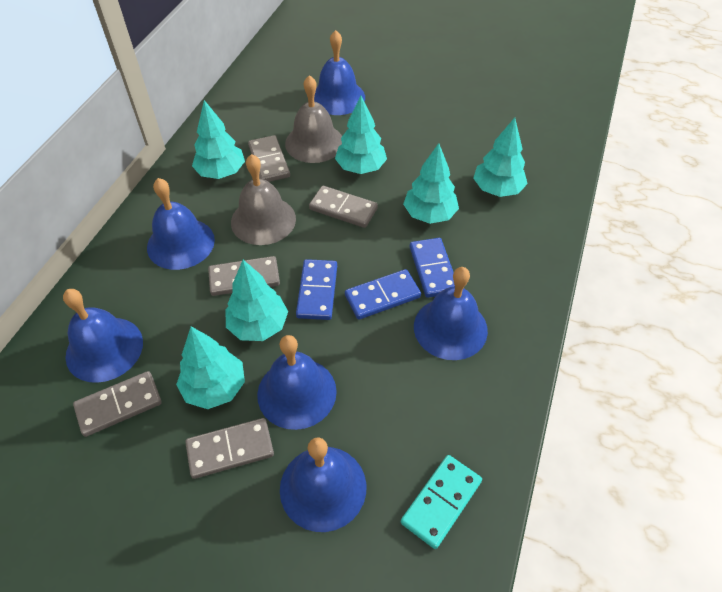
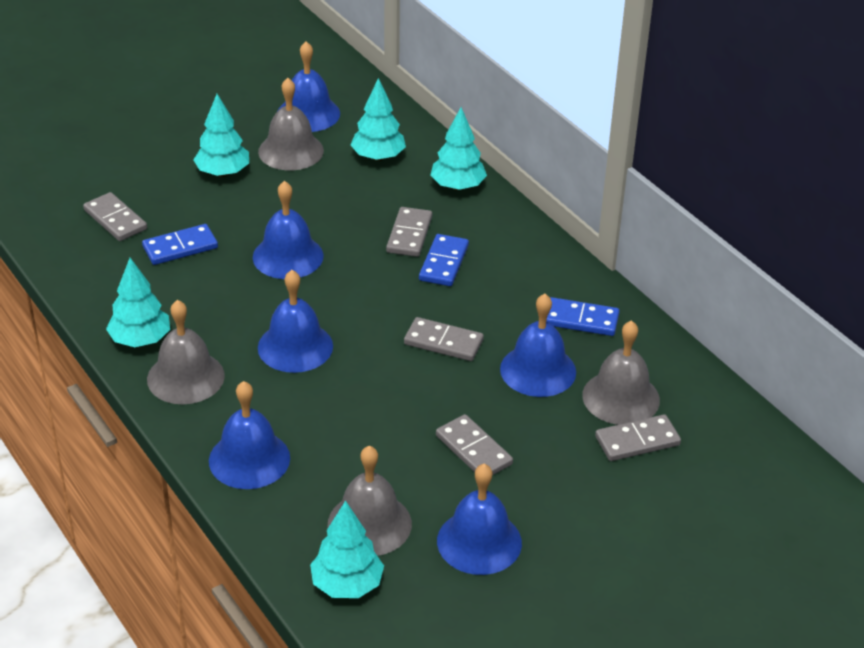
grey bell: 2 -> 4
turquoise domino: 1 -> 0
turquoise tree: 6 -> 5

